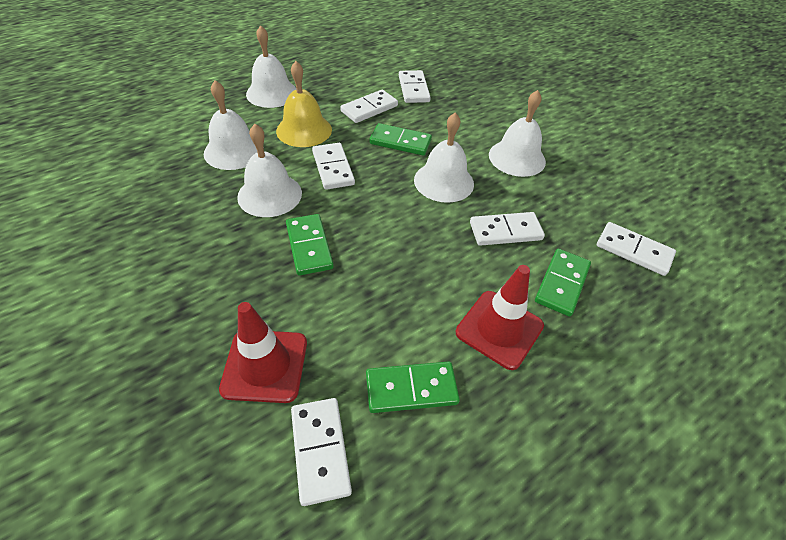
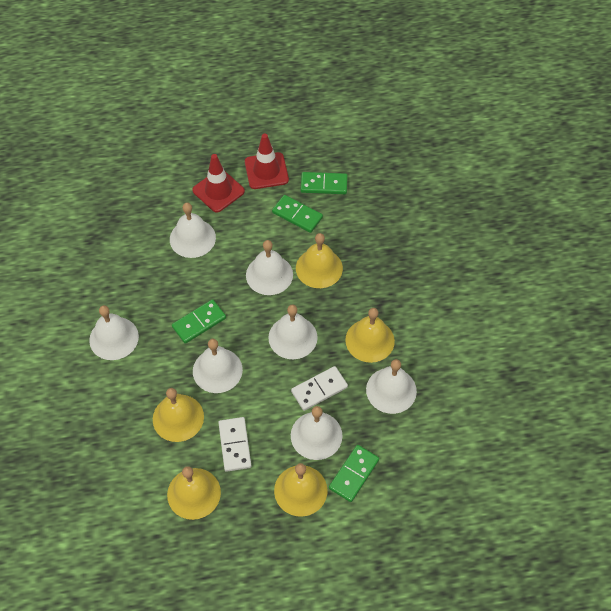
white bell: 5 -> 7
white domino: 6 -> 2
yellow bell: 1 -> 5

